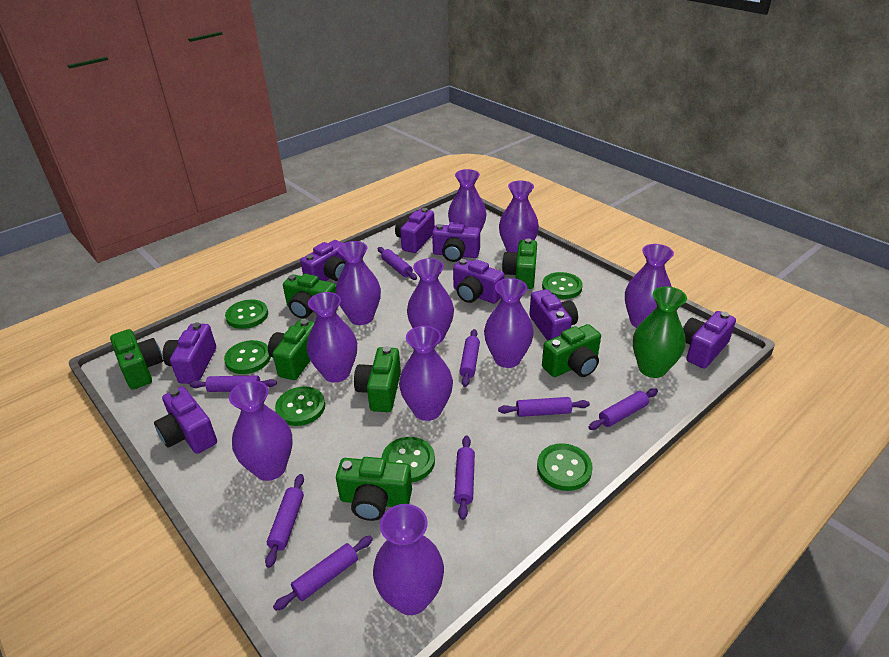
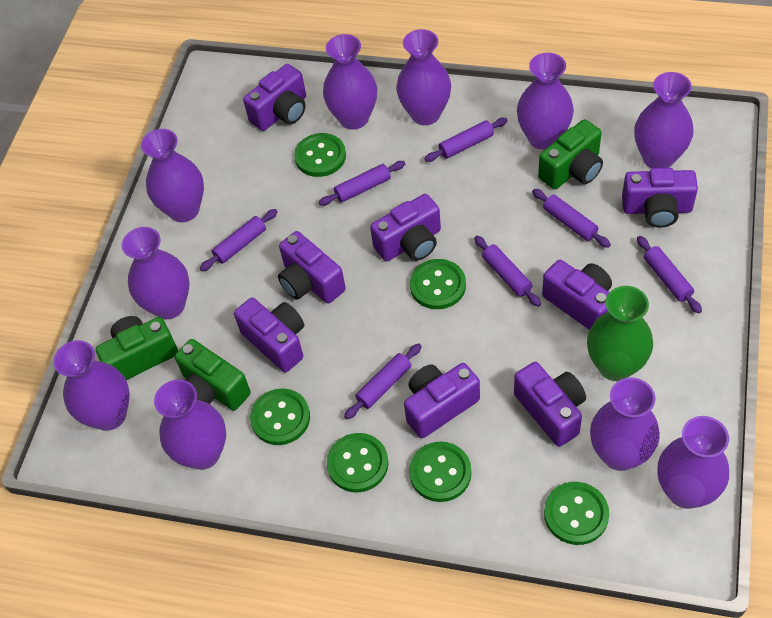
green camera: 7 -> 3
purple rolling pin: 8 -> 7

